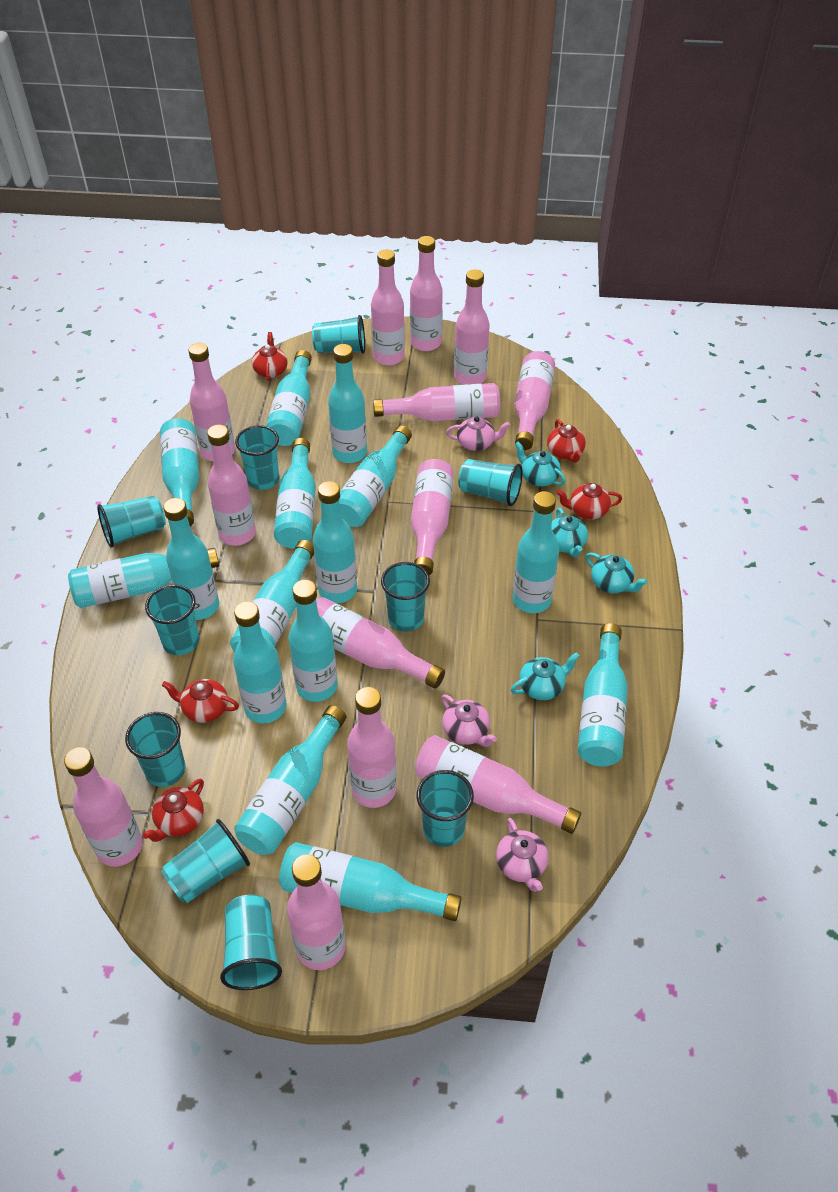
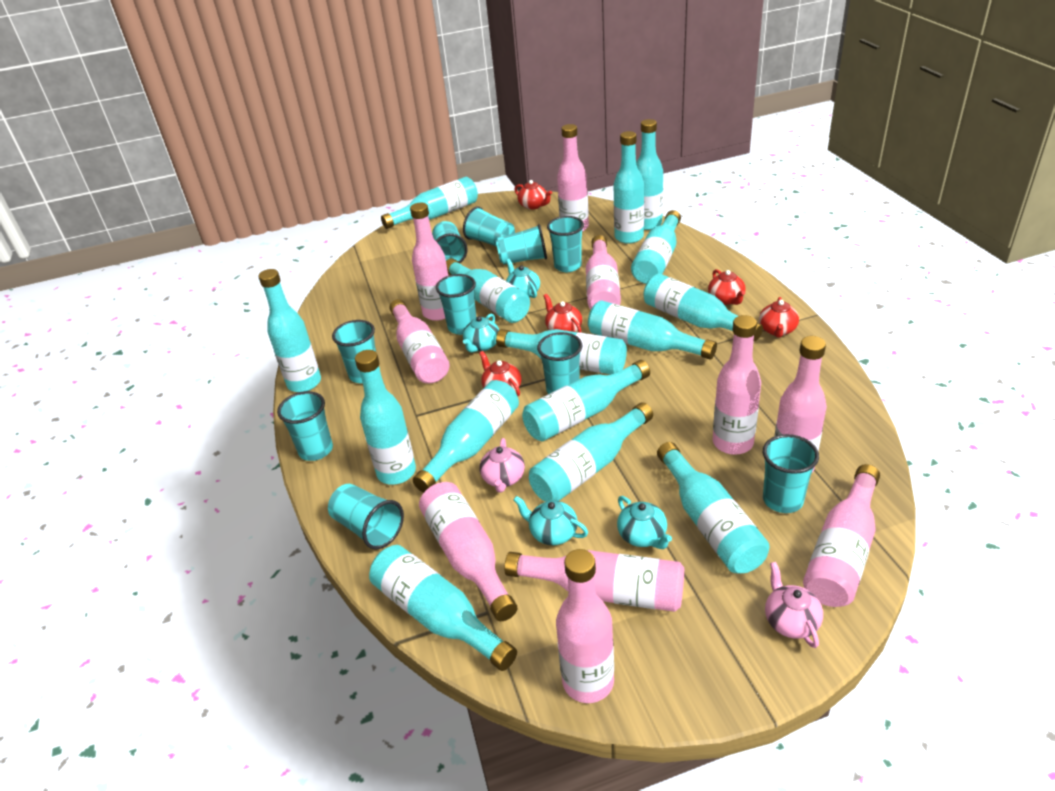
pink bottle: 13 -> 10
pink teapot: 3 -> 2

